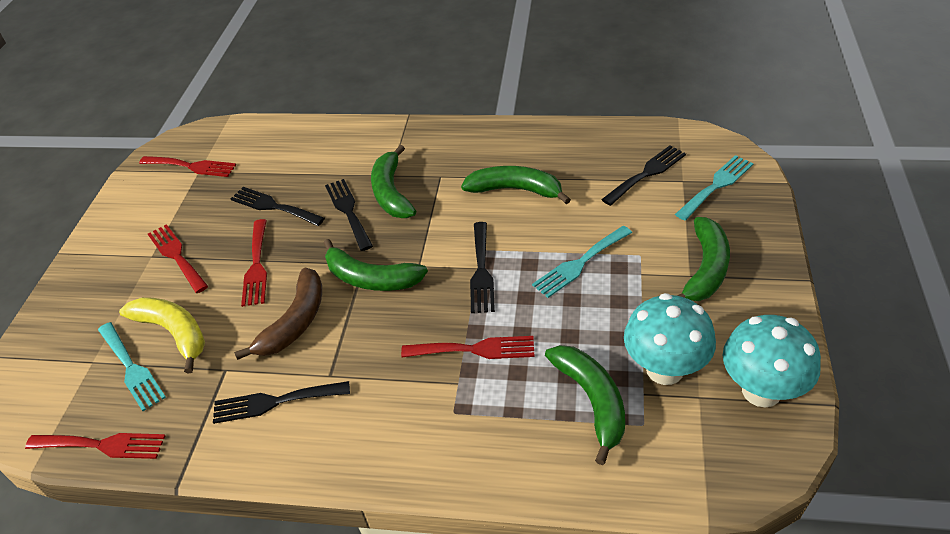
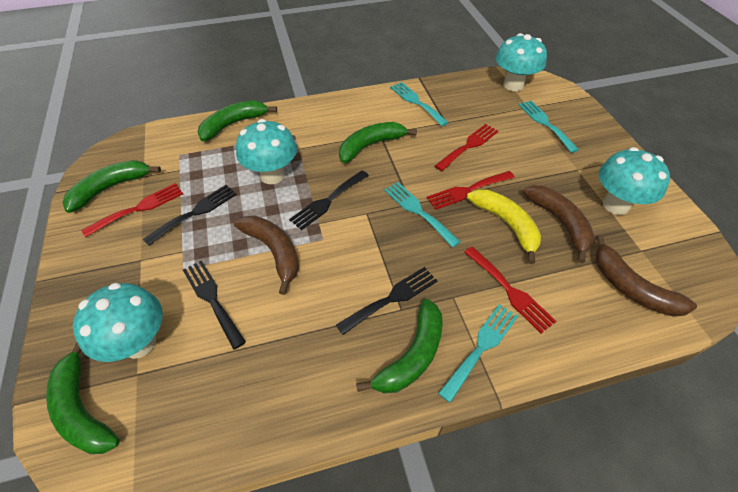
black fork: 5 -> 4
brown banana: 1 -> 3
red fork: 5 -> 4
turquoise fork: 3 -> 4
turquoise mushroom: 2 -> 4

